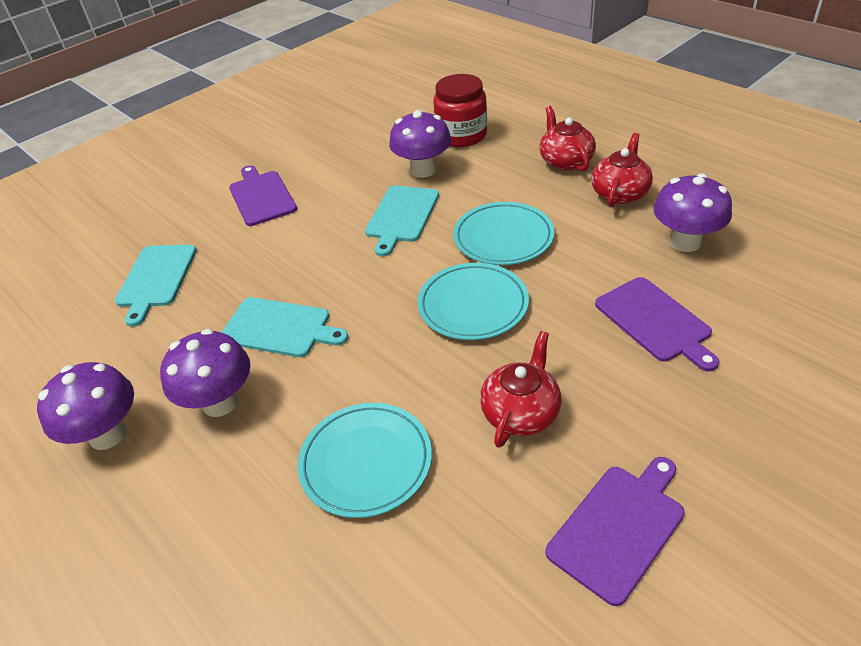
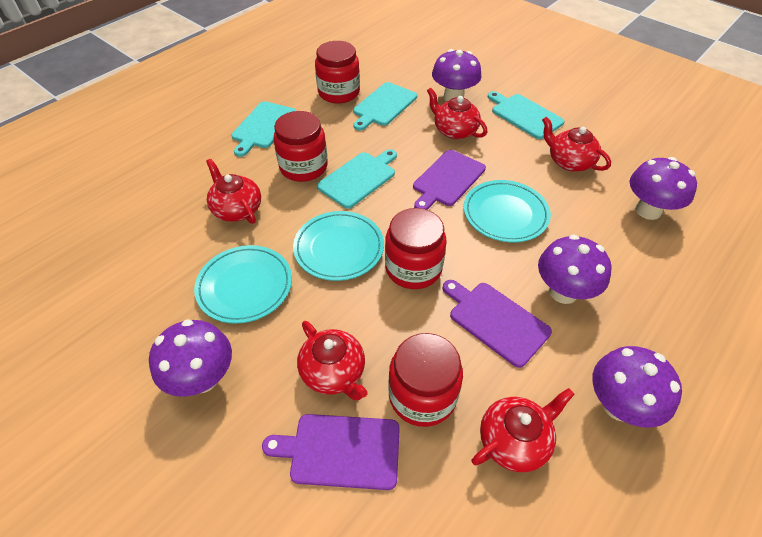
purple mushroom: 4 -> 5
red jar: 1 -> 4
red teapot: 3 -> 5
turquoise cutting board: 3 -> 4

